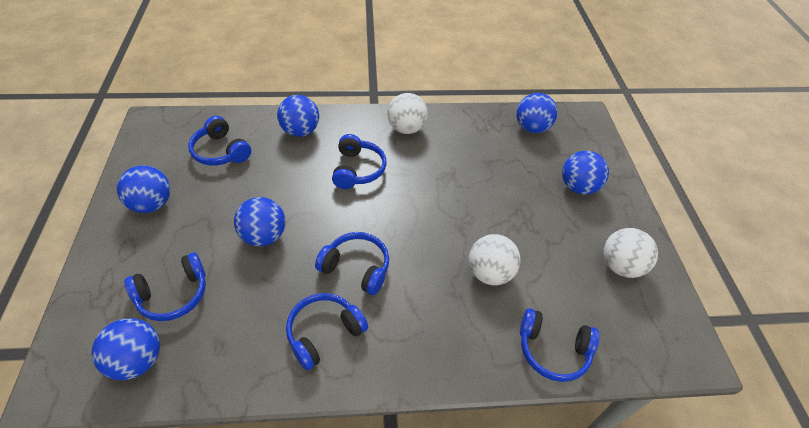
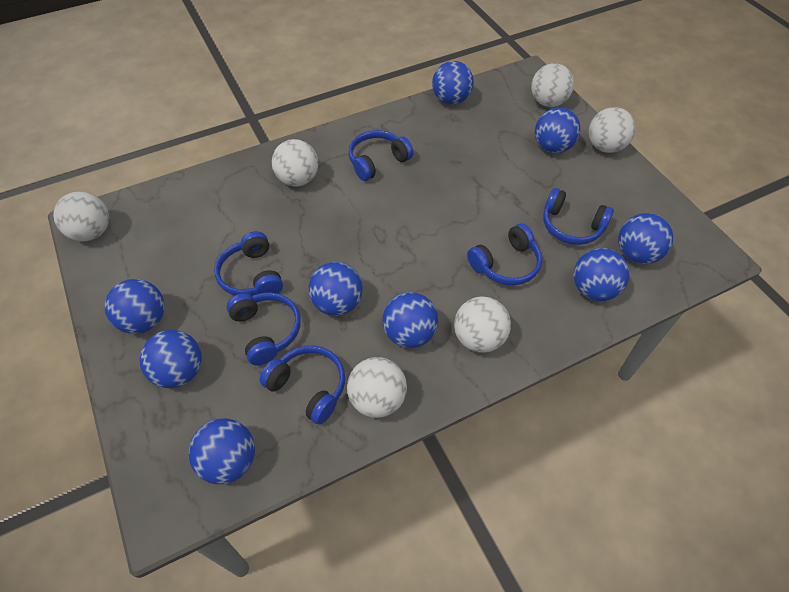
blue ball: 6 -> 9
white ball: 3 -> 6

